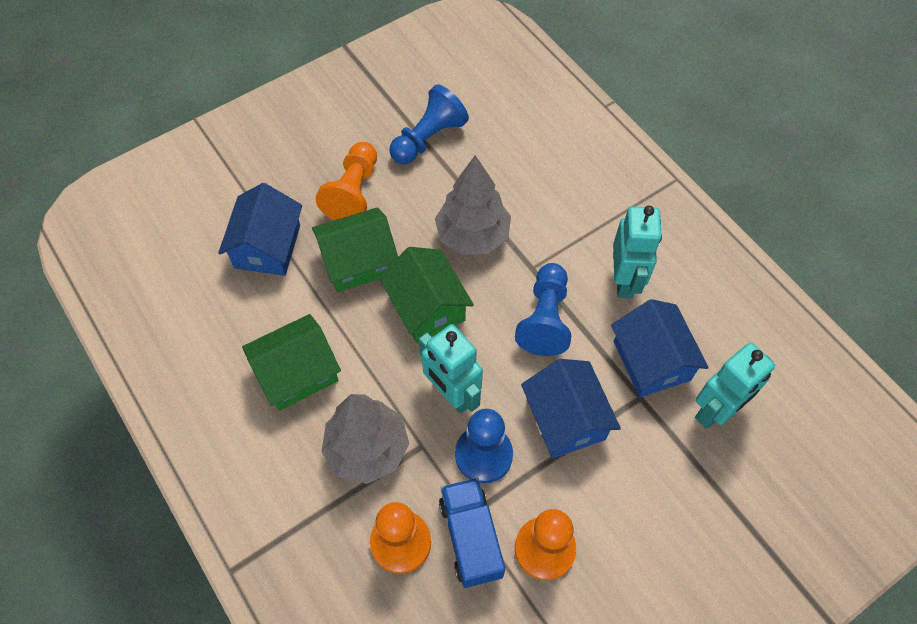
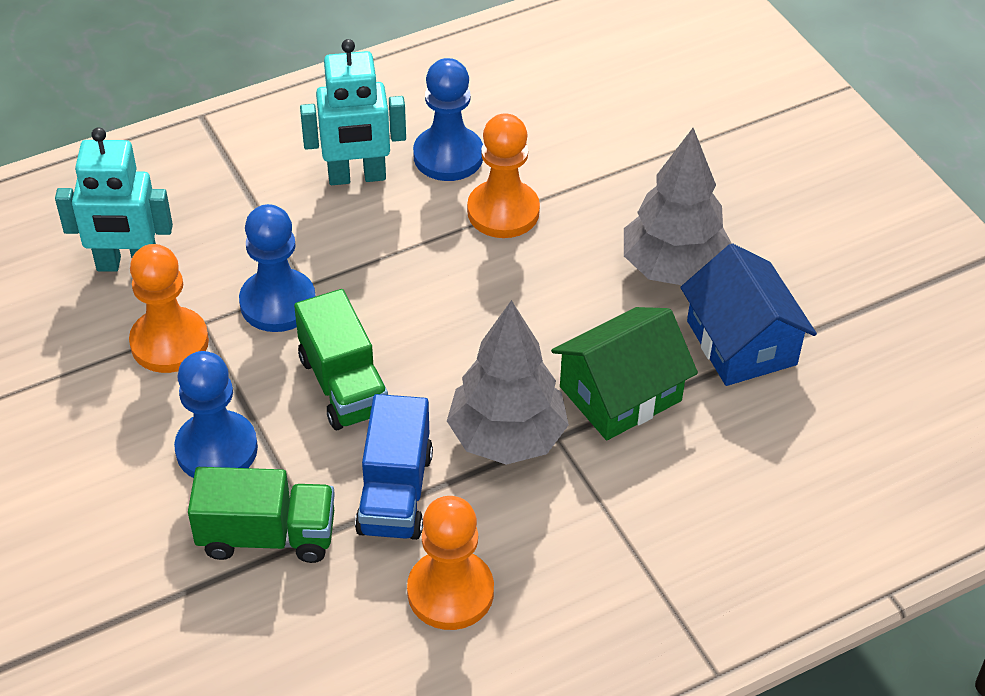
blue house: 3 -> 1
green house: 3 -> 1
green truck: 0 -> 2
turquoise robot: 3 -> 2

